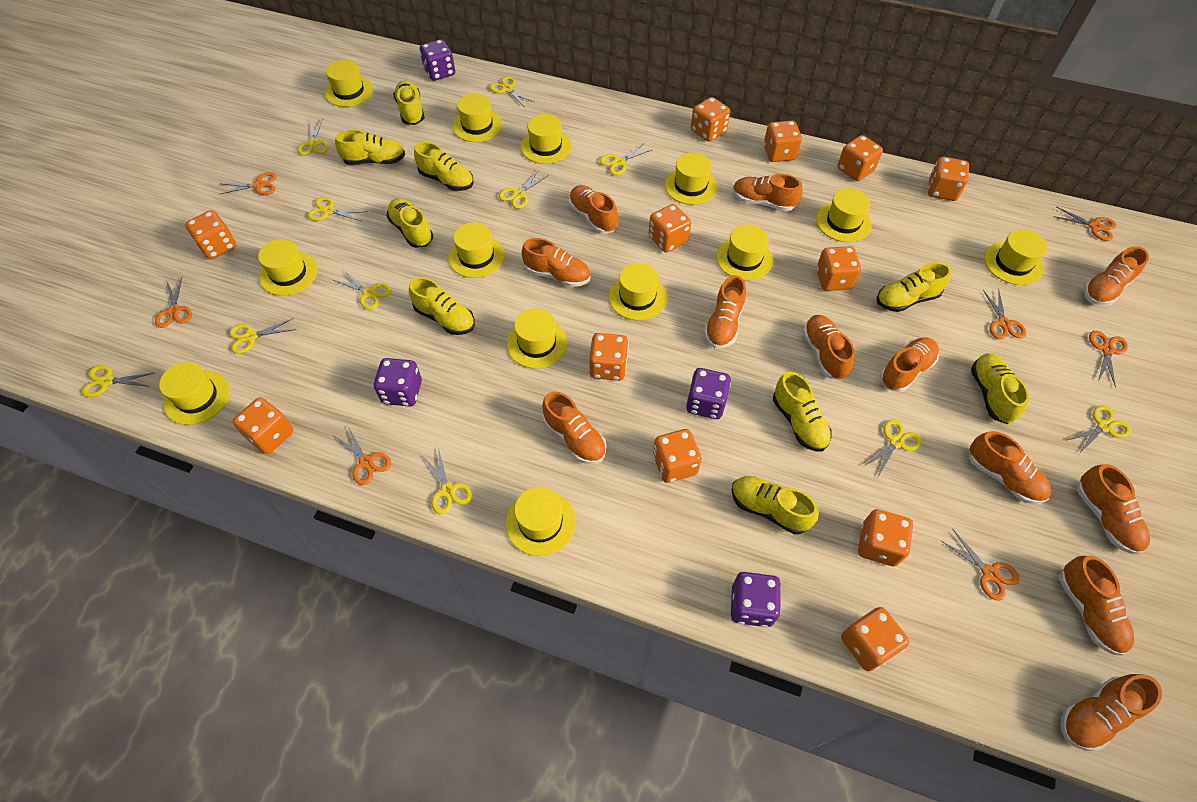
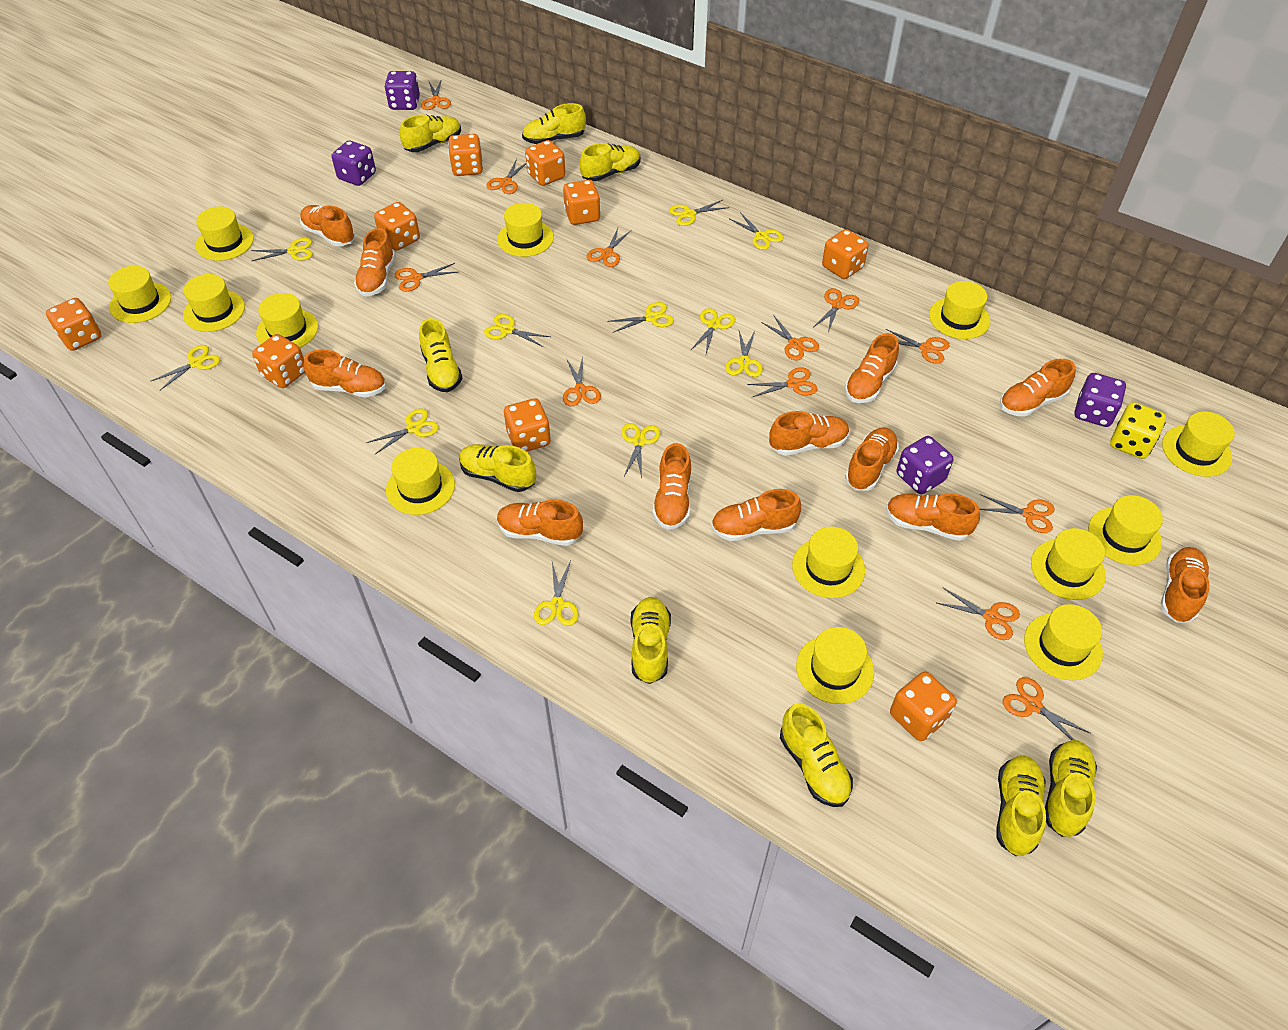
orange dice: 12 -> 9
orange scissors: 7 -> 12
yellow dice: 0 -> 1

